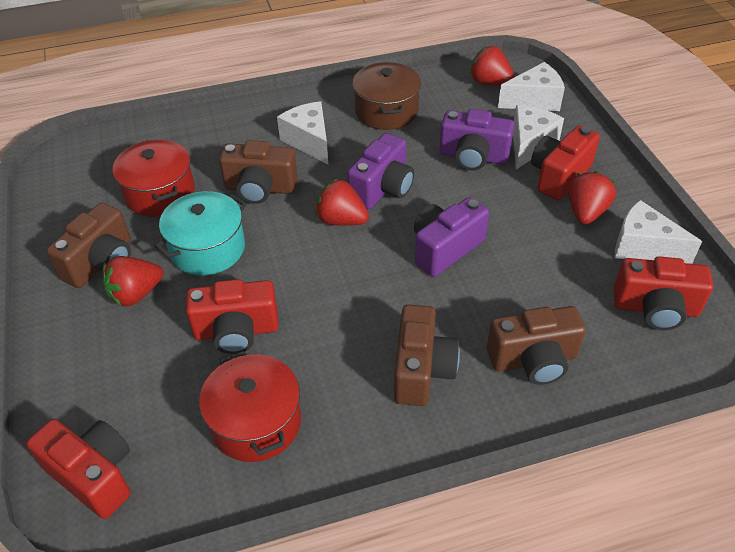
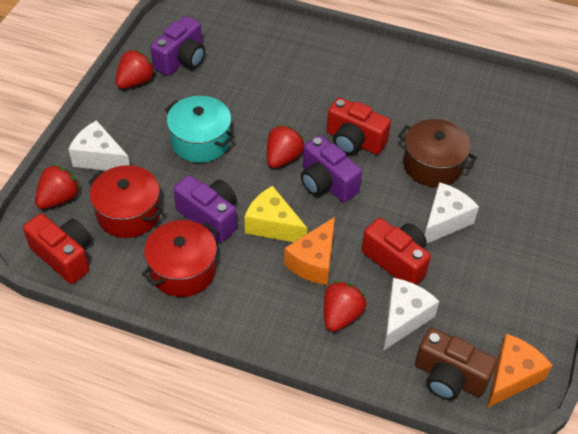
brown camera: 4 -> 1
orange cheese: 0 -> 2
red camera: 4 -> 3
white cheese: 4 -> 3
yellow cheese: 0 -> 1

